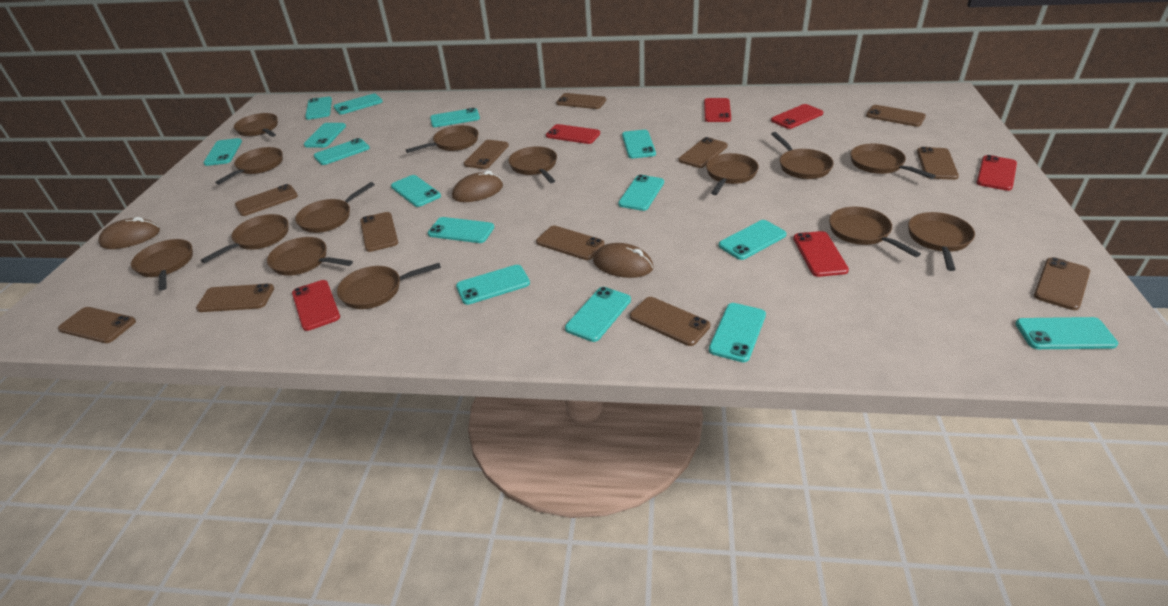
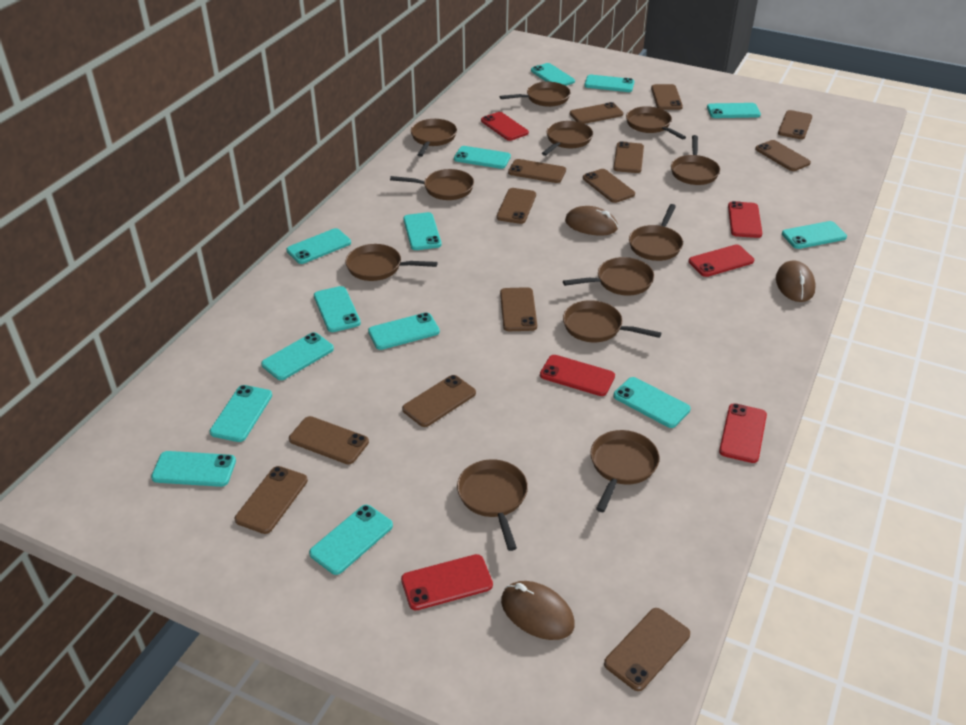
brown pan: 14 -> 12
brown phone: 12 -> 13
turquoise phone: 15 -> 14

